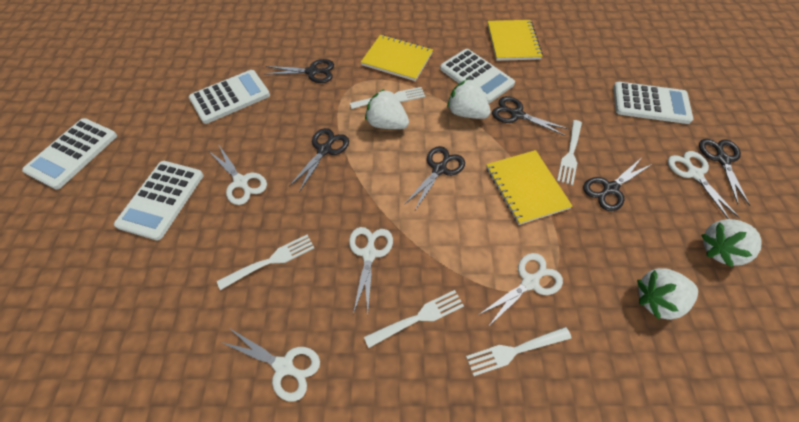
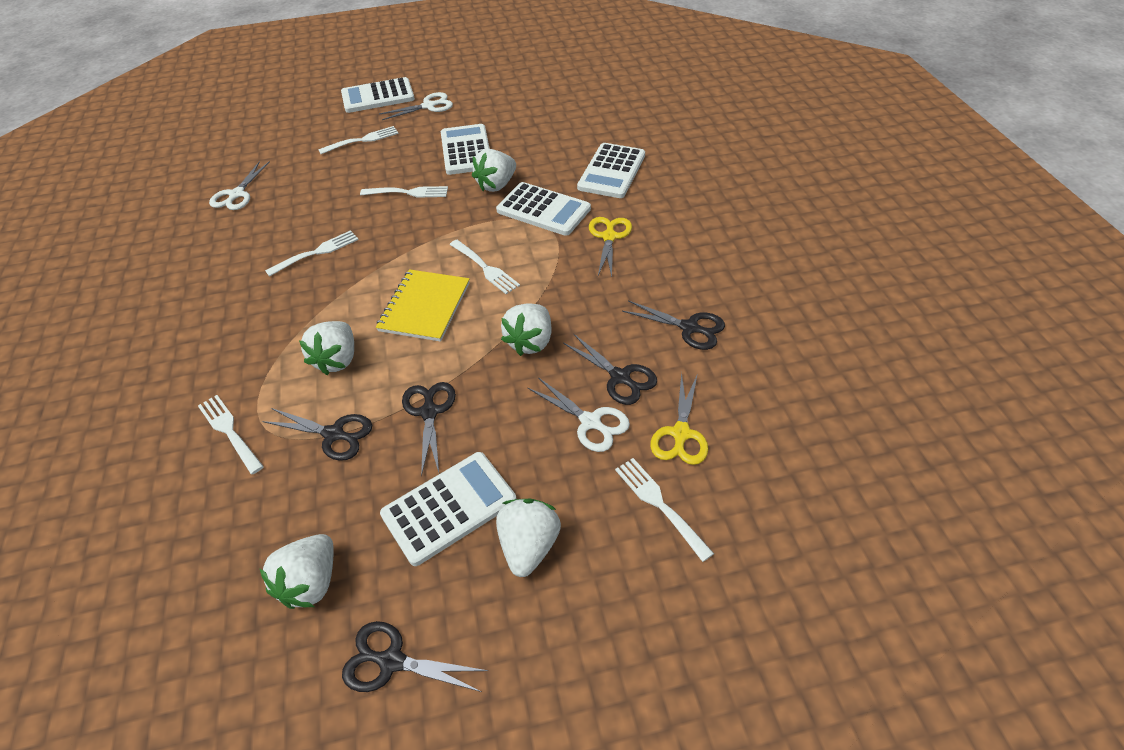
black scissors: 6 -> 5
white fork: 5 -> 6
white scissors: 5 -> 3
white strawberry: 4 -> 5
yellow notebook: 3 -> 1
yellow scissors: 0 -> 2

